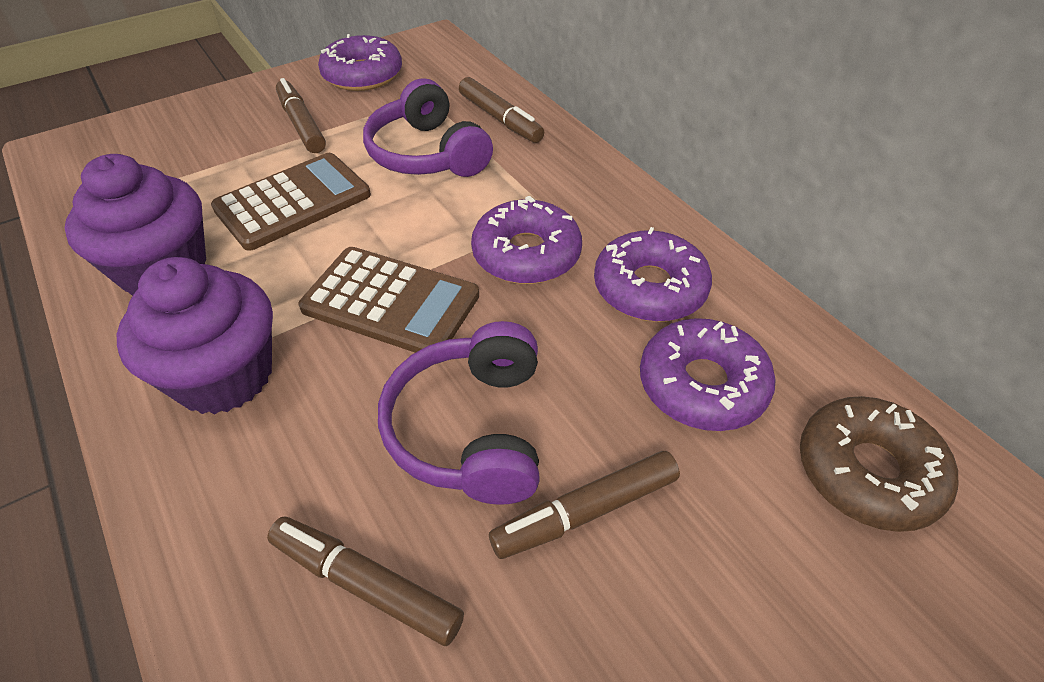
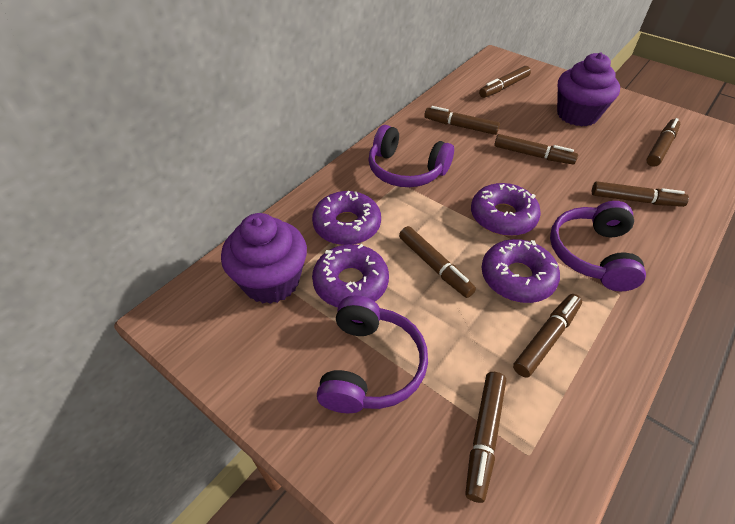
brown calculator: 2 -> 0
brown donut: 1 -> 0
brown marker: 4 -> 8
purple headphones: 2 -> 3

